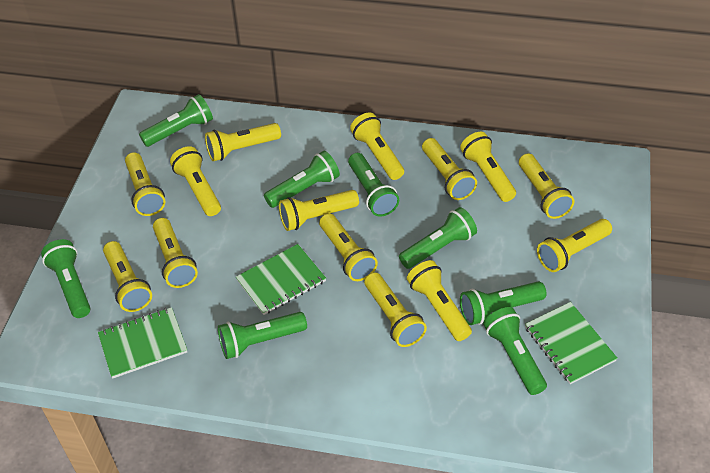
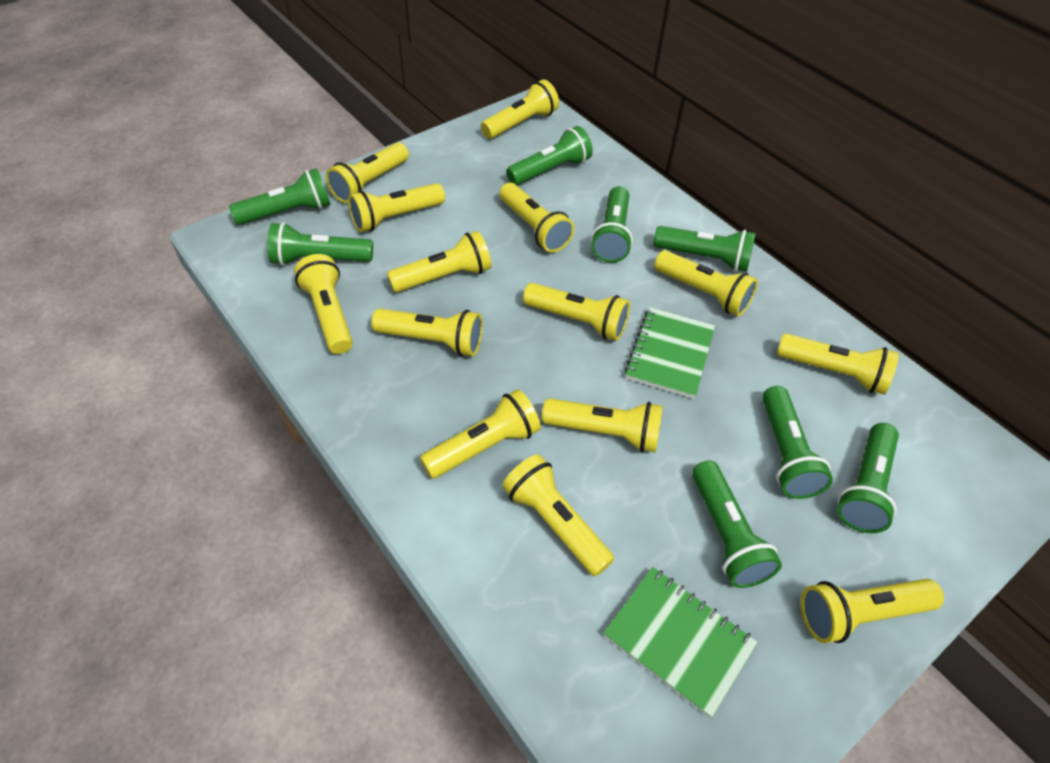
green notebook: 3 -> 2

